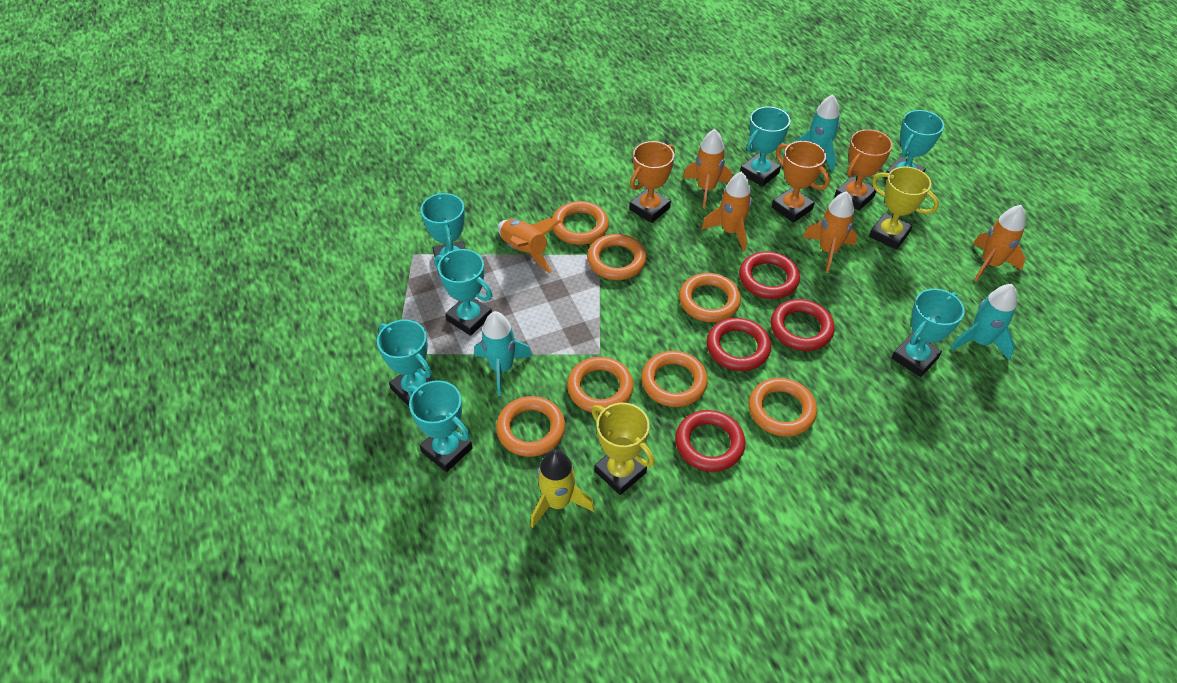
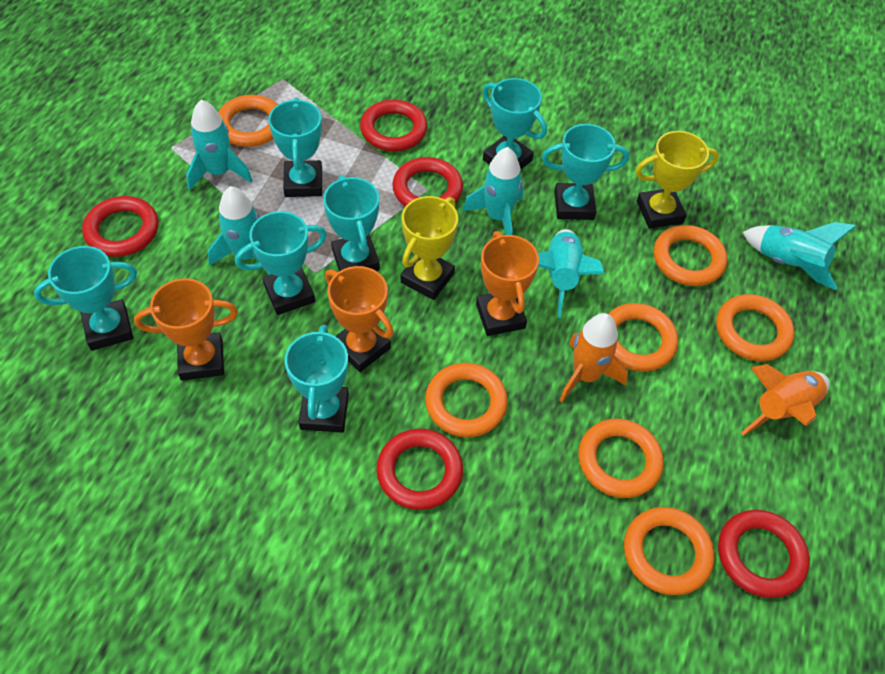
orange rocket: 5 -> 2
red ring: 4 -> 5
turquoise rocket: 3 -> 5
yellow rocket: 1 -> 0

